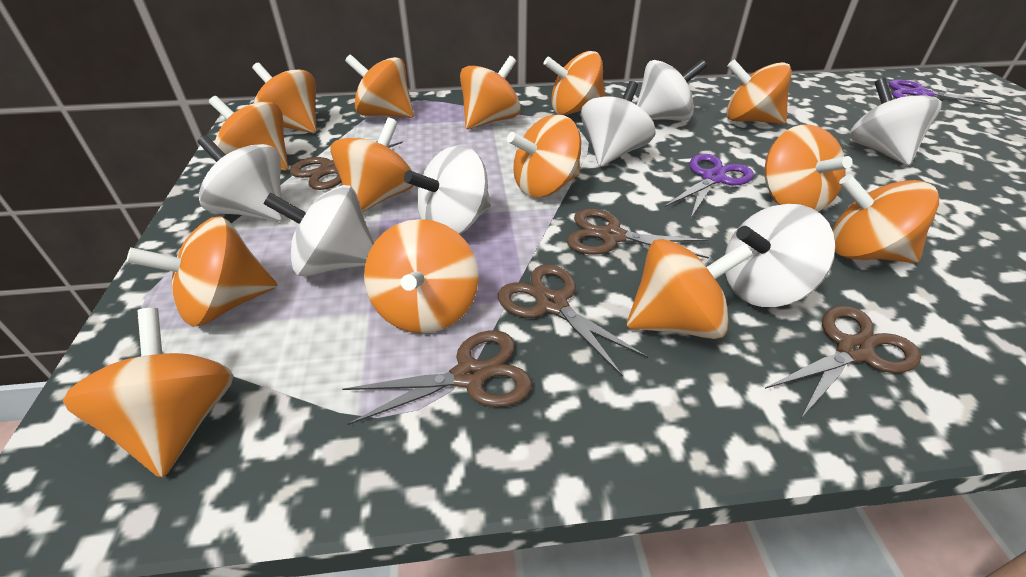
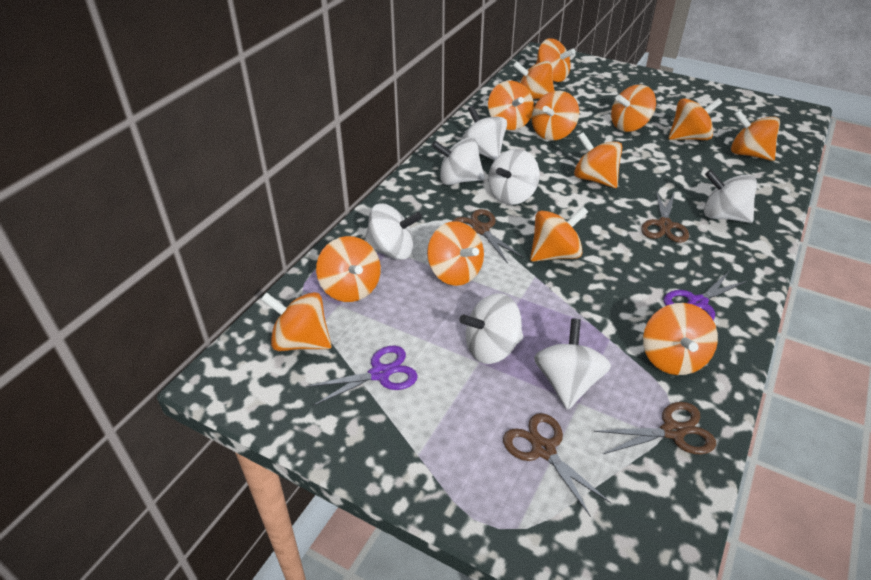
brown scissors: 5 -> 4
orange spinning top: 14 -> 13

